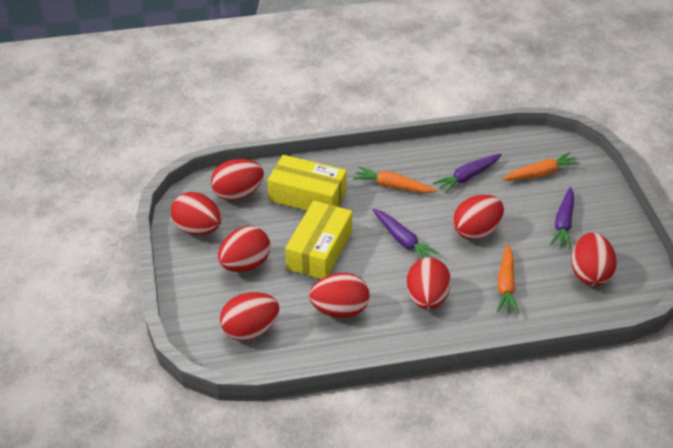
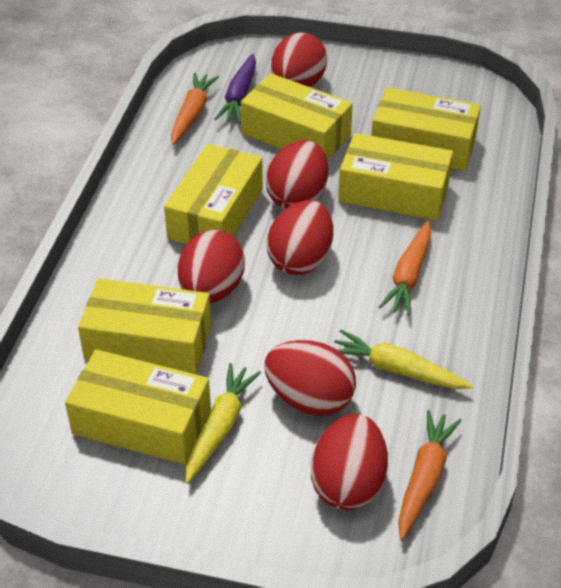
purple carrot: 3 -> 1
red egg: 8 -> 6
yellow box: 2 -> 6
yellow carrot: 0 -> 2

